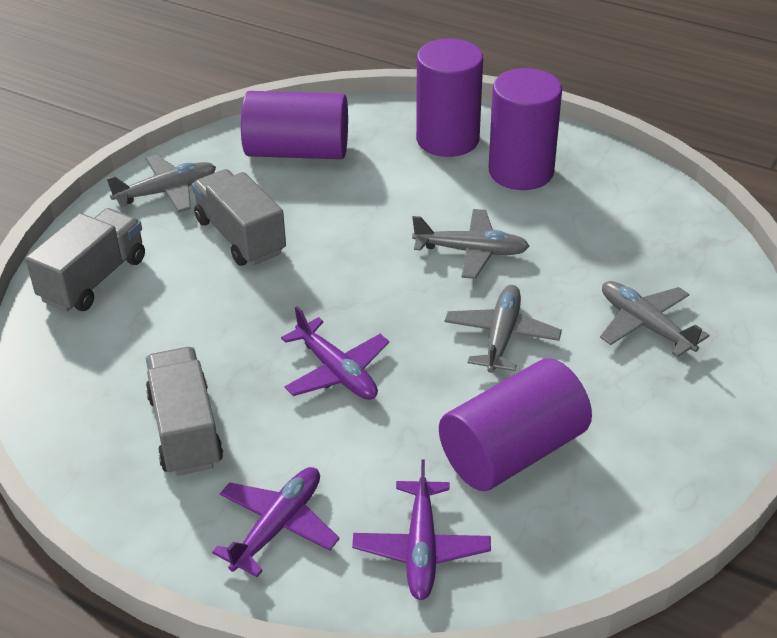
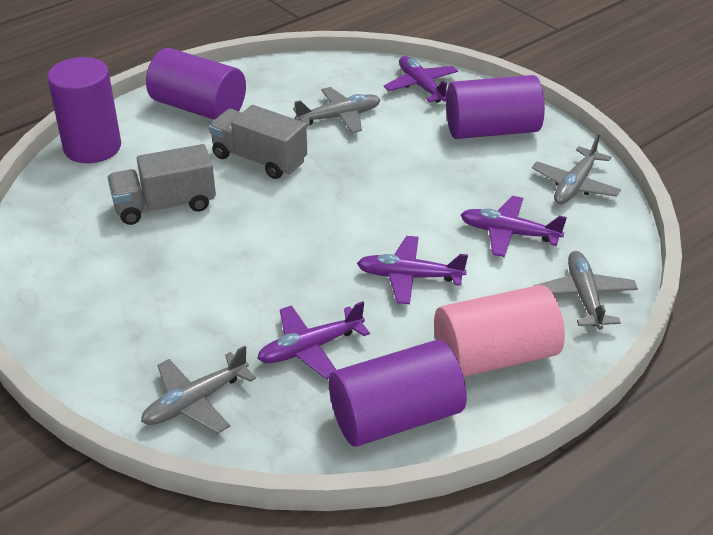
grey truck: 3 -> 2
pink cylinder: 0 -> 1
purple plane: 3 -> 4

